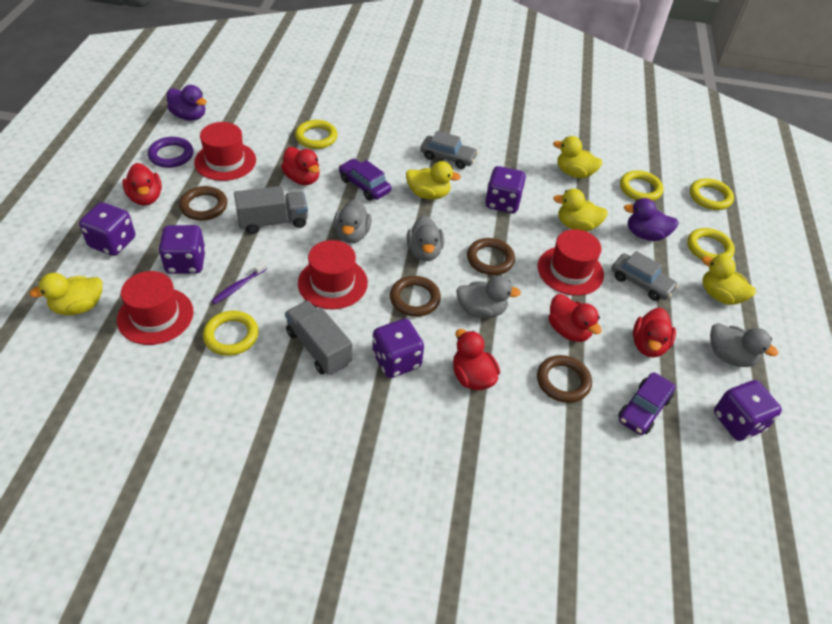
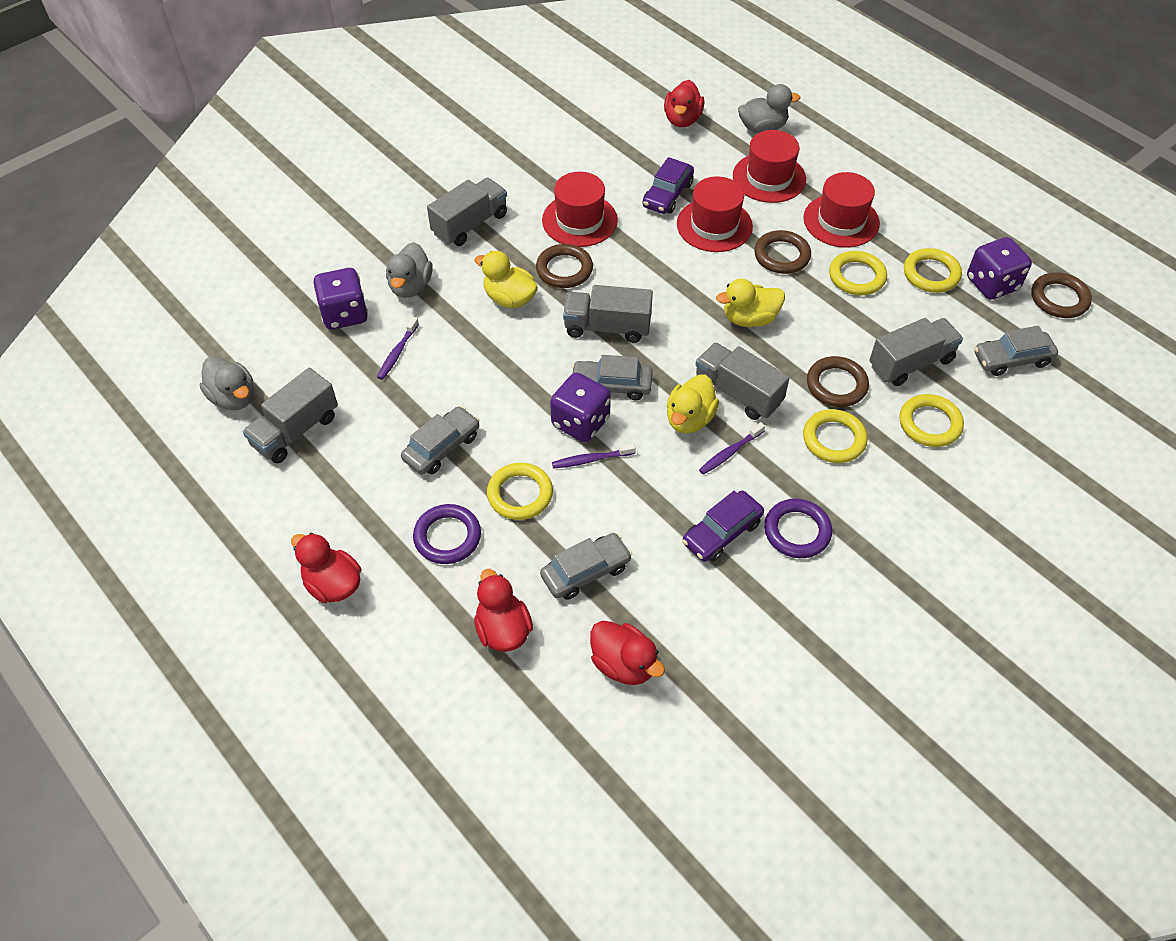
grey car: 2 -> 4
grey duck: 4 -> 3
grey truck: 2 -> 5
purple dice: 5 -> 3
purple duck: 2 -> 0
purple ring: 1 -> 2
purple toothbrush: 1 -> 3
red duck: 5 -> 4
yellow duck: 5 -> 3

